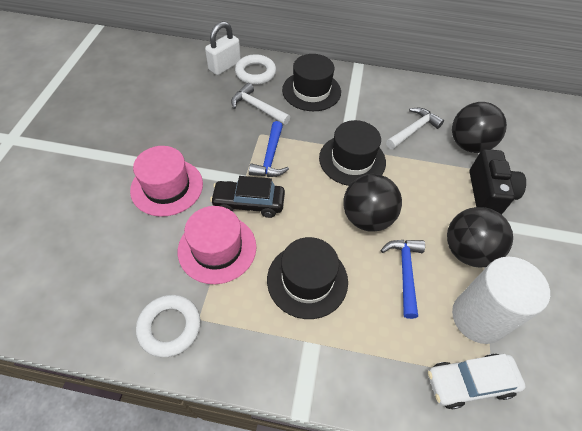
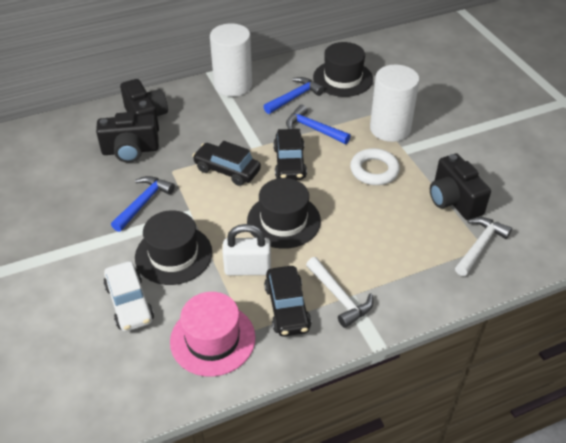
black ball: 3 -> 0
black camera: 1 -> 3
black car: 1 -> 3
blue hammer: 2 -> 3
pink hat: 2 -> 1
white cylinder: 1 -> 2
white ring: 2 -> 1

